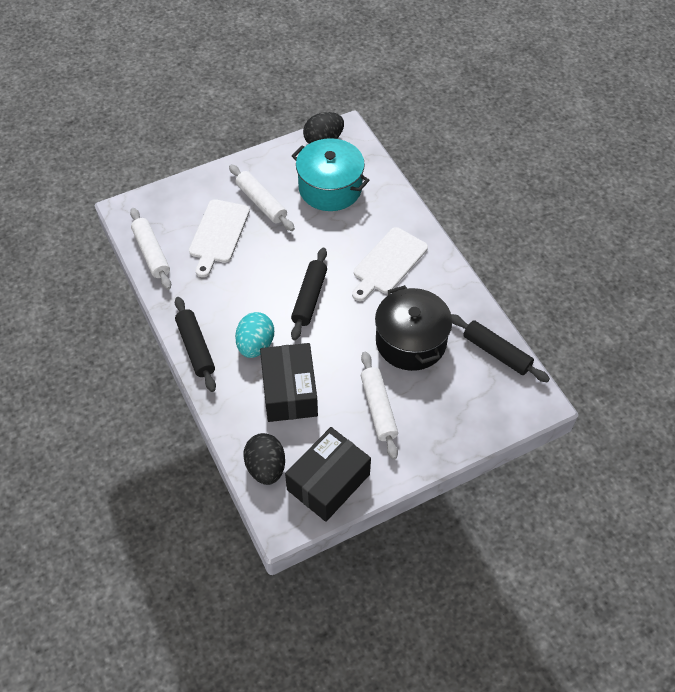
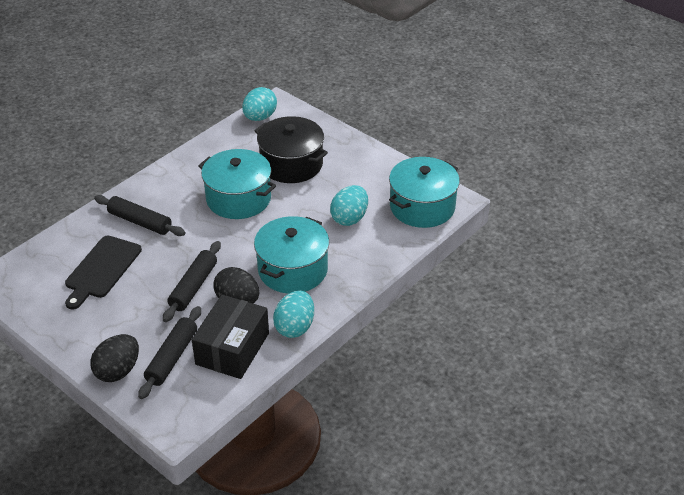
black box: 2 -> 1
black cutting board: 0 -> 1
turquoise egg: 1 -> 3
turquoise pot: 1 -> 3
white cutting board: 2 -> 0
white rolling pin: 3 -> 0

